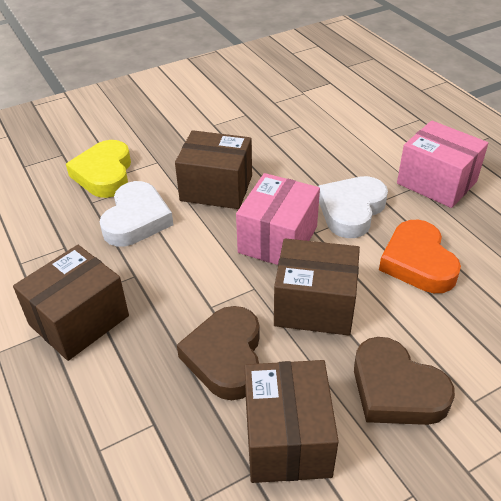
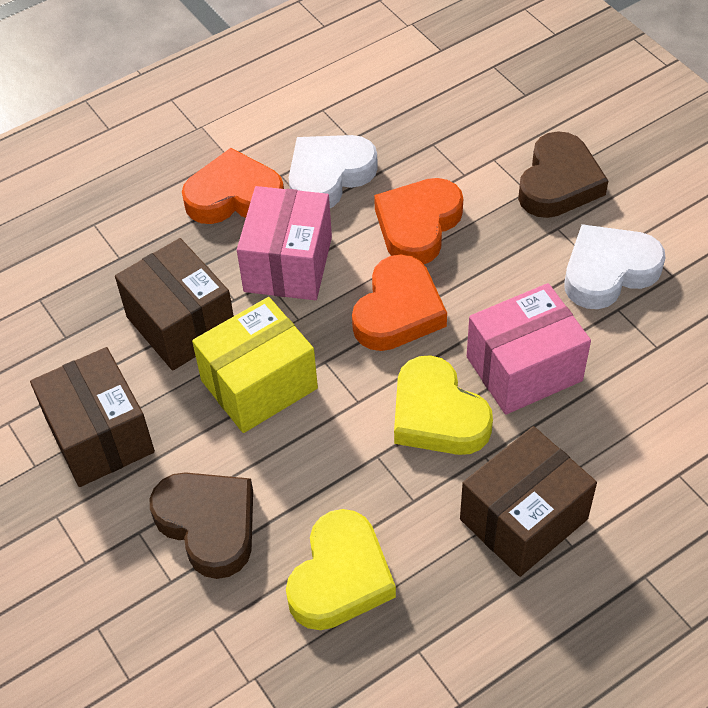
brown box: 4 -> 3
orange heart: 1 -> 3
yellow box: 0 -> 1
yellow heart: 1 -> 2

